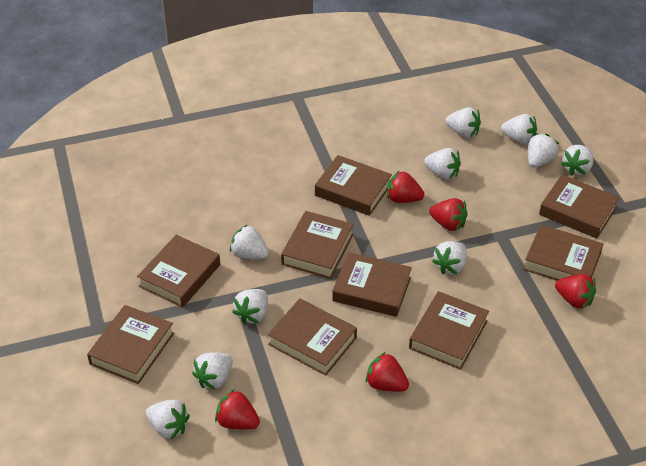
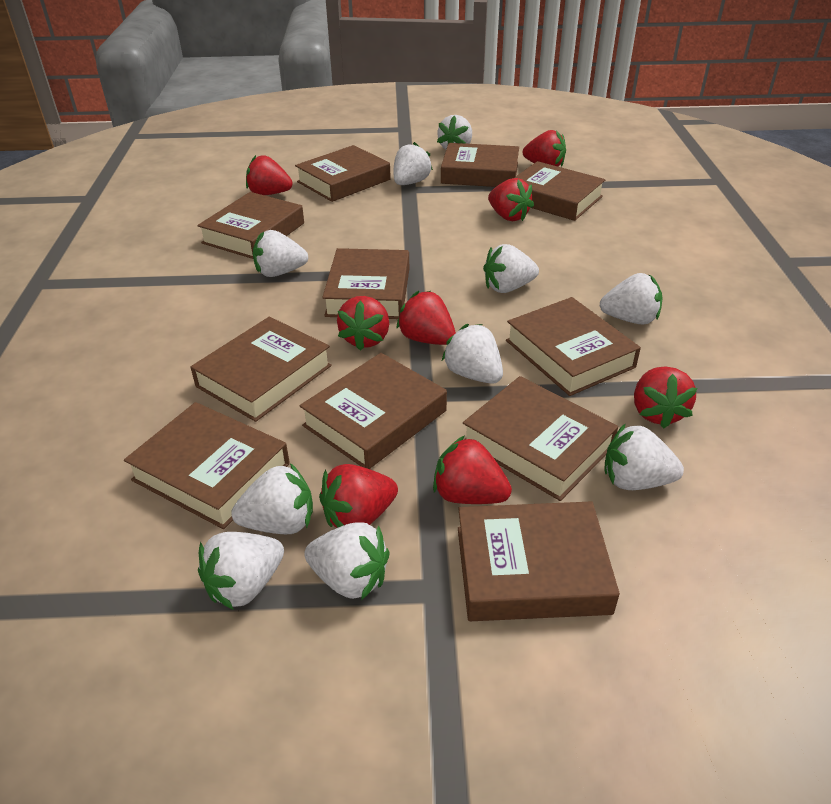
brown book: 9 -> 11
red strawberry: 5 -> 8

